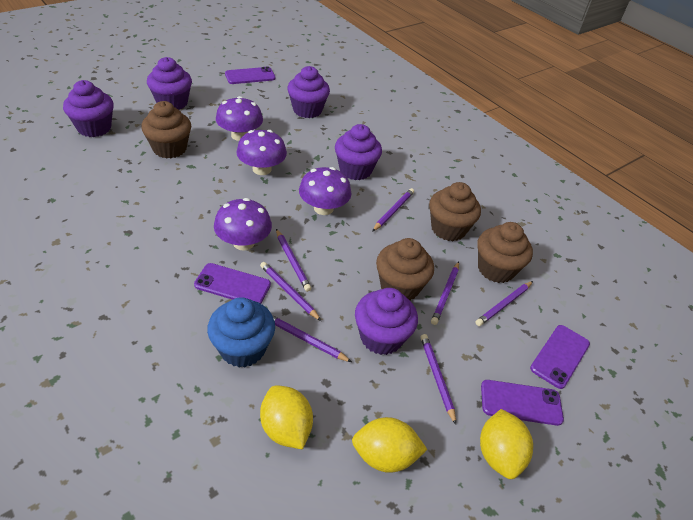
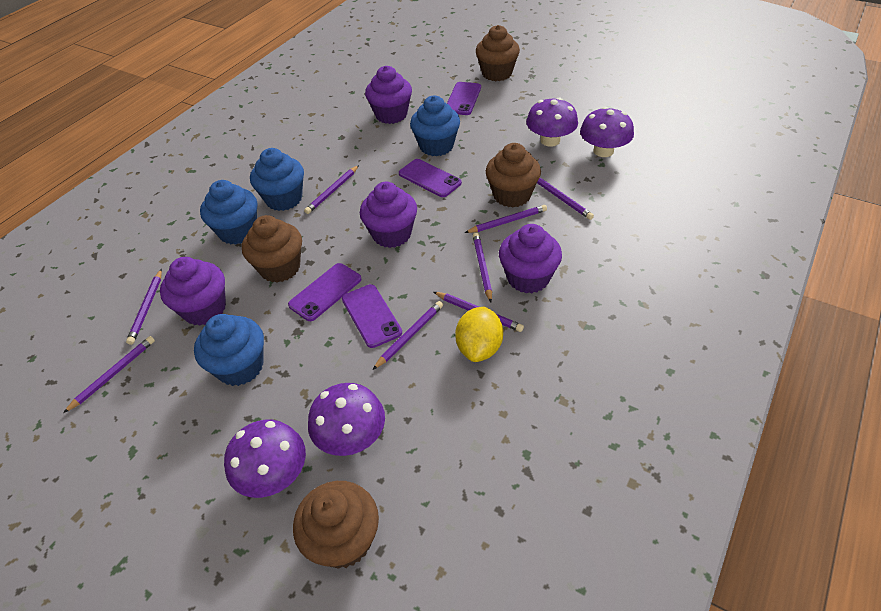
blue cupcake: 1 -> 4
purple cupcake: 5 -> 4
purple pencil: 7 -> 8
yellow lemon: 3 -> 1

